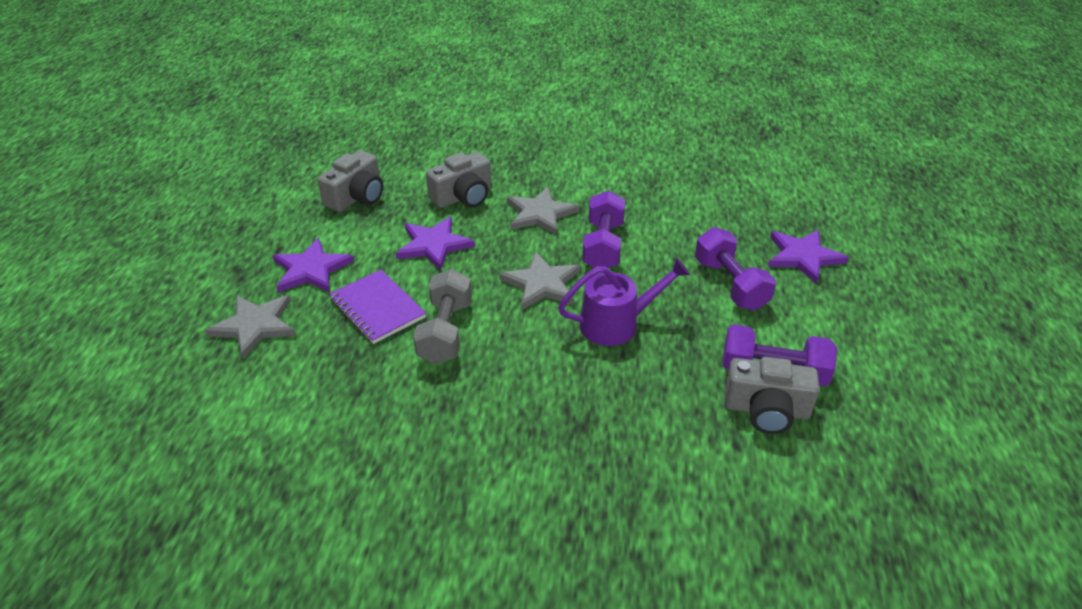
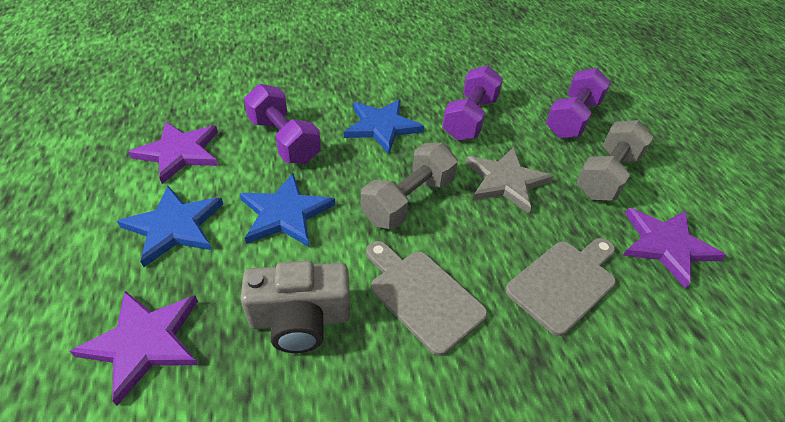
blue star: 0 -> 3
grey camera: 3 -> 1
grey cutting board: 0 -> 2
grey dumbbell: 1 -> 2
grey star: 3 -> 1
purple notebook: 1 -> 0
purple watering can: 1 -> 0

